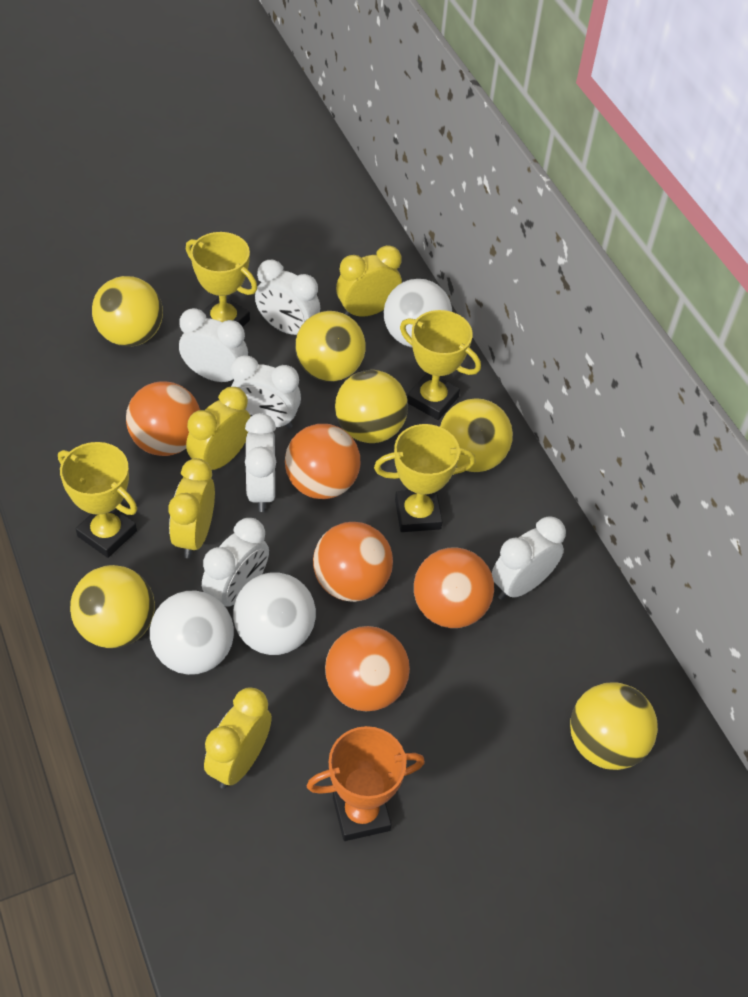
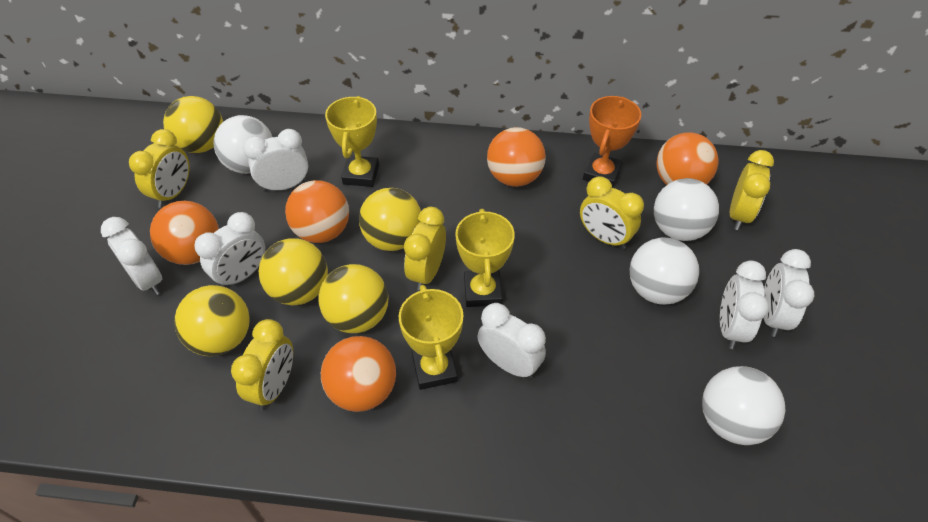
white ball: 3 -> 4
yellow ball: 6 -> 5
yellow clock: 4 -> 5
yellow trophy: 4 -> 3

